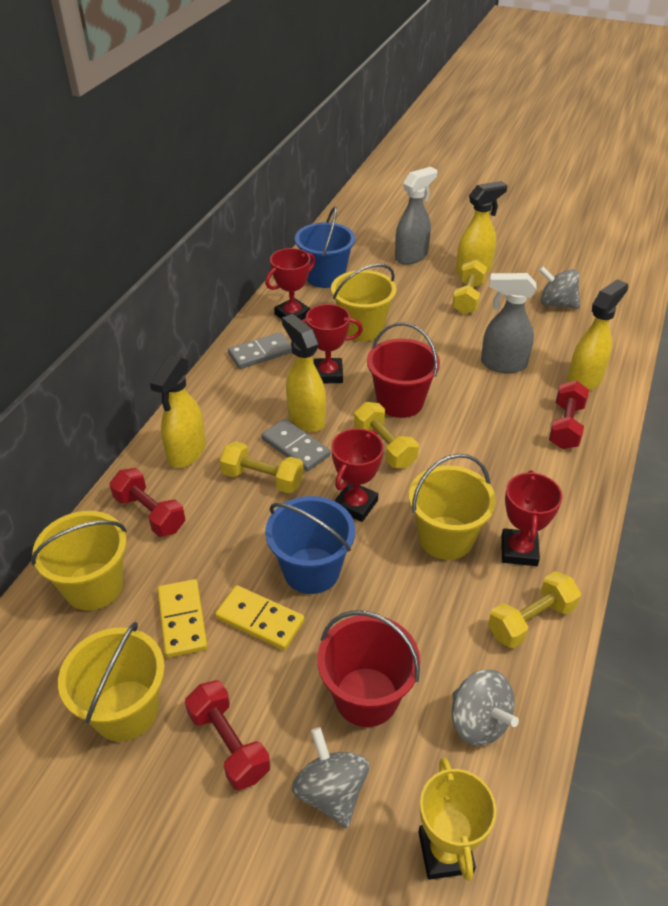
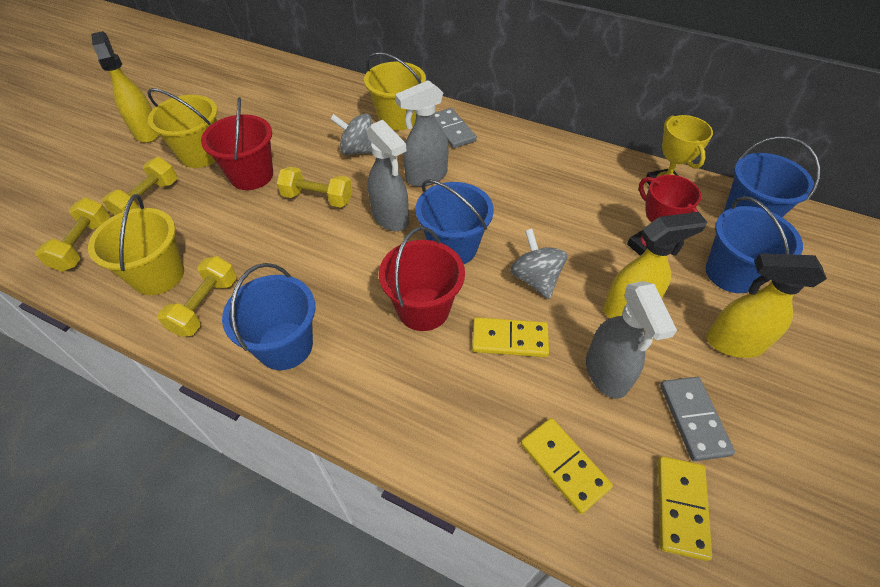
blue bucket: 2 -> 4
grey spinning top: 3 -> 2
grey spray bottle: 2 -> 3
red dumbbell: 3 -> 0
red trophy: 4 -> 1
yellow bucket: 4 -> 3
yellow domino: 2 -> 3
yellow spray bottle: 4 -> 3

